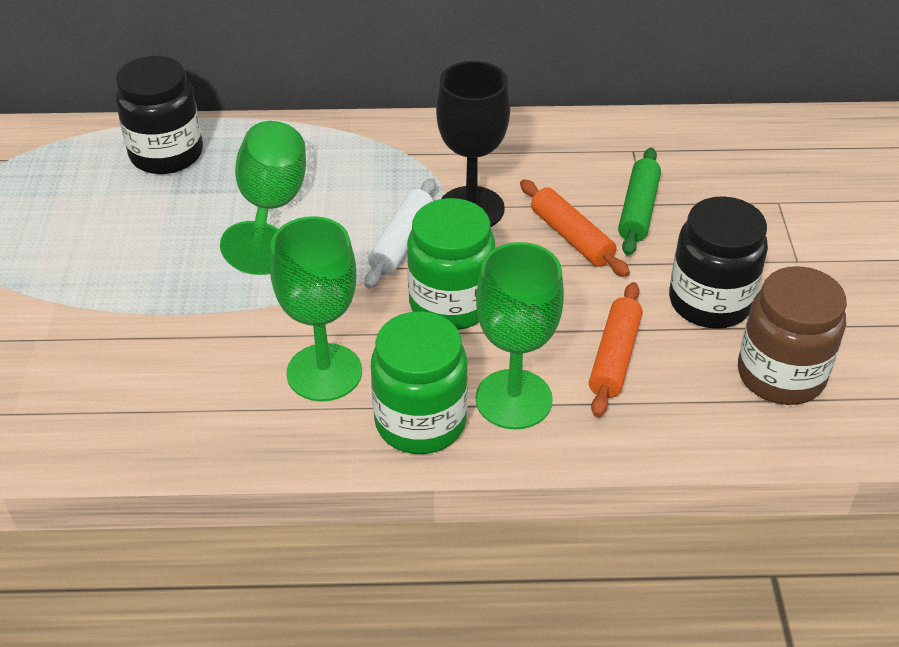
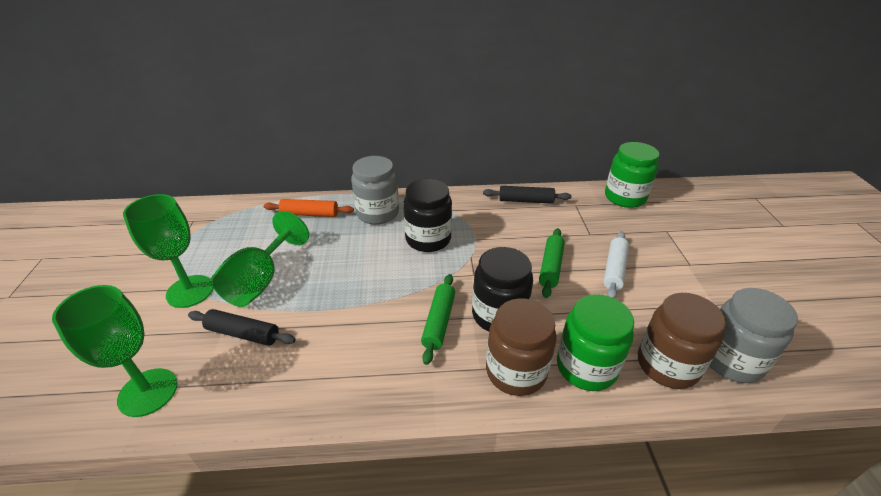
black goblet: 1 -> 0
black rolling pin: 0 -> 2
brown jar: 1 -> 2
green rolling pin: 1 -> 2
grey jar: 0 -> 2
orange rolling pin: 2 -> 1

